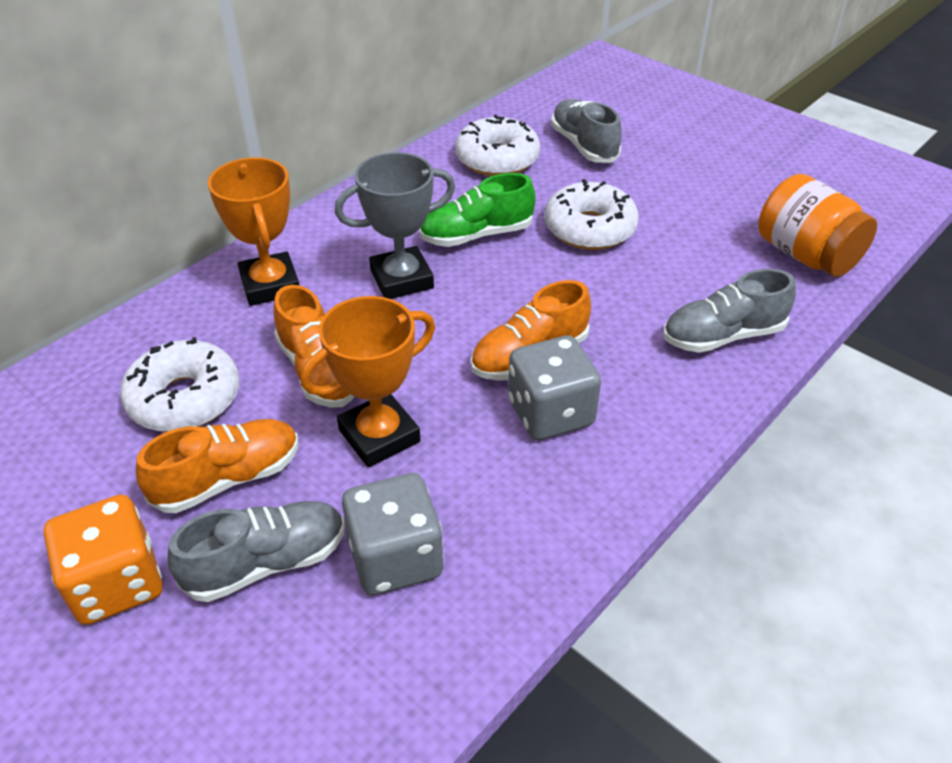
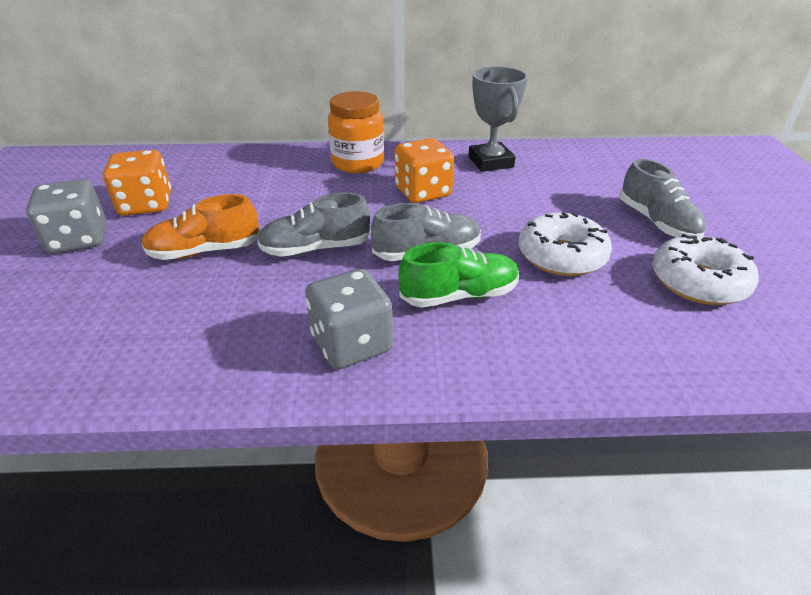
orange dice: 1 -> 2
orange shoe: 3 -> 1
orange trophy: 2 -> 0
white donut: 3 -> 2

